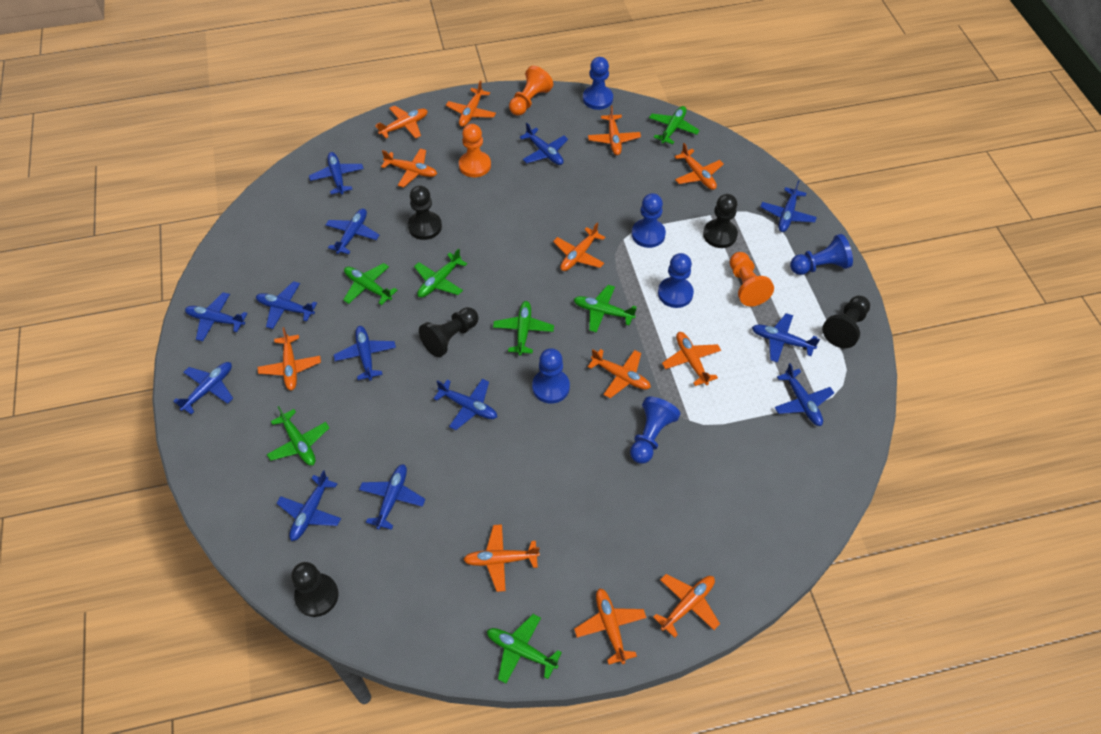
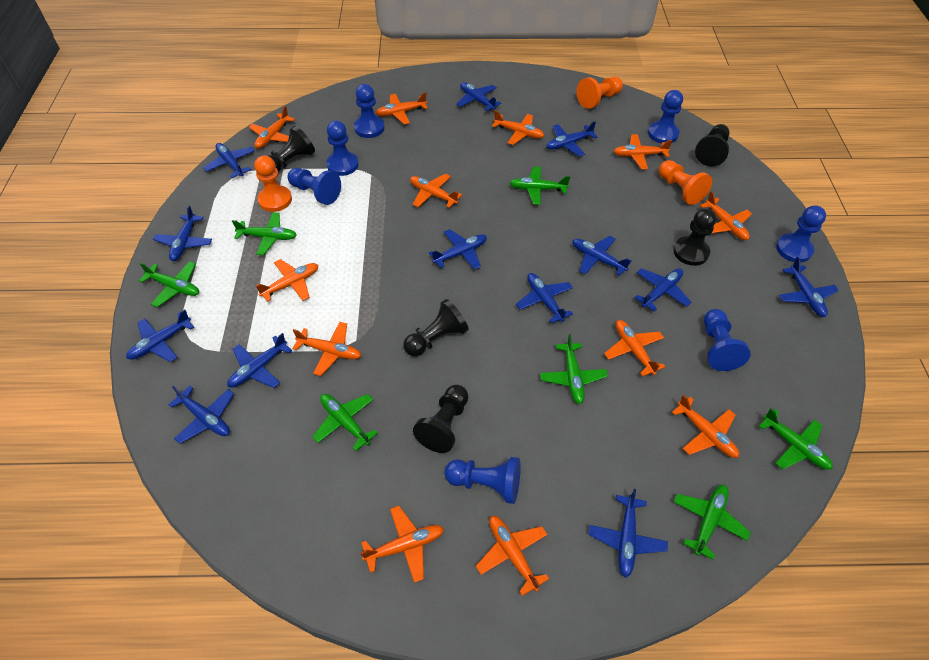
blue pawn: 6 -> 7

